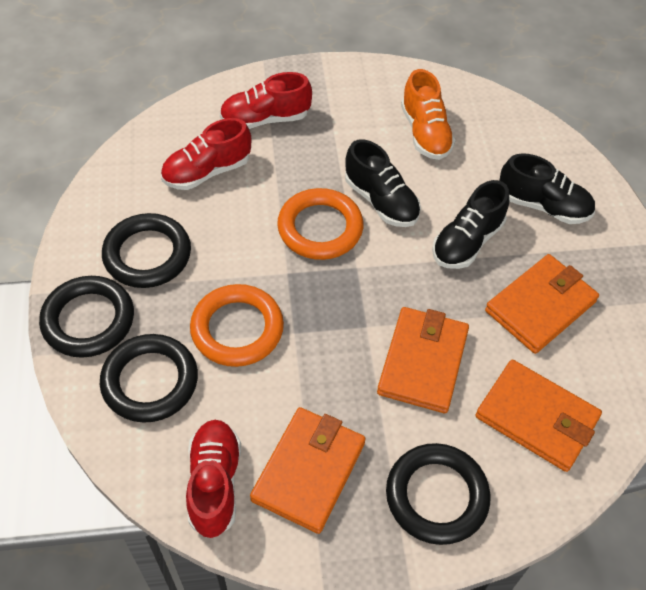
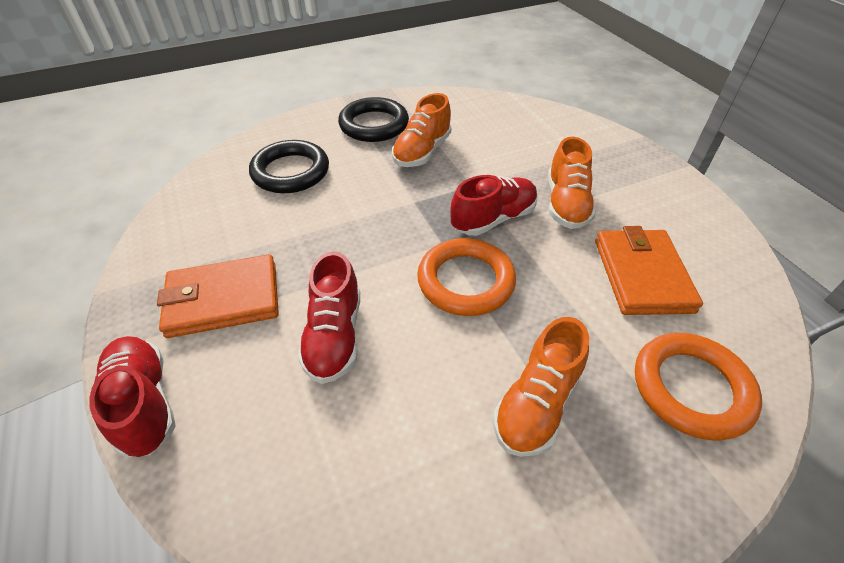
black ring: 4 -> 2
black shoe: 3 -> 0
orange shoe: 1 -> 3
orange wallet: 4 -> 2

